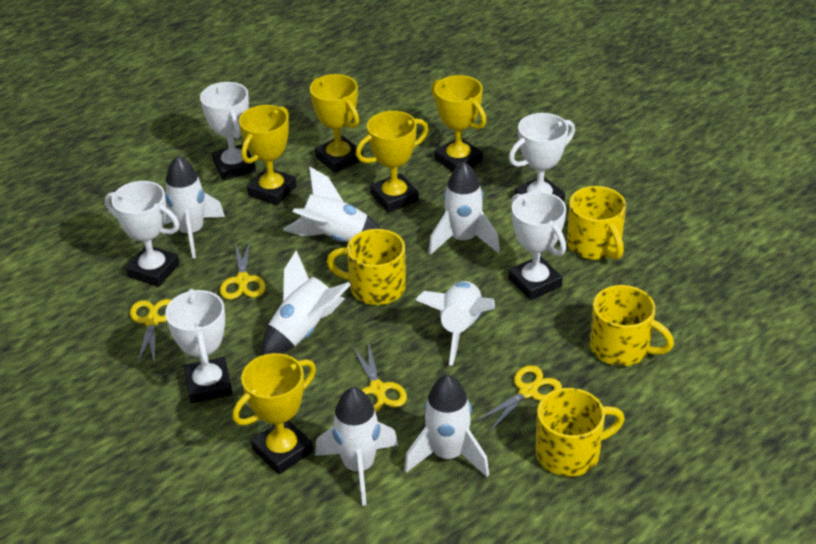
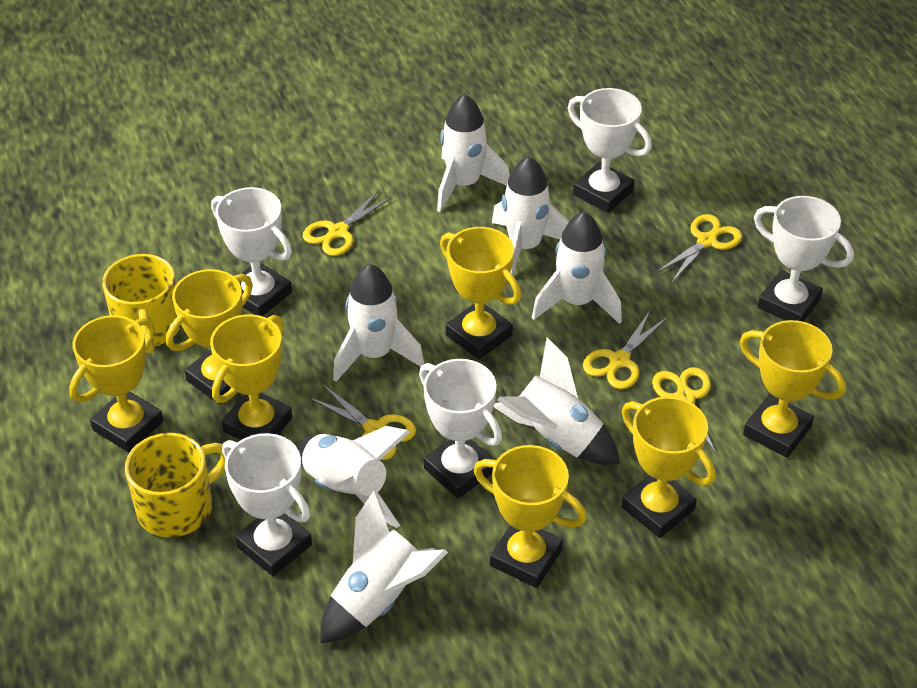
yellow mug: 4 -> 2
yellow scissors: 4 -> 5
yellow trophy: 5 -> 7

